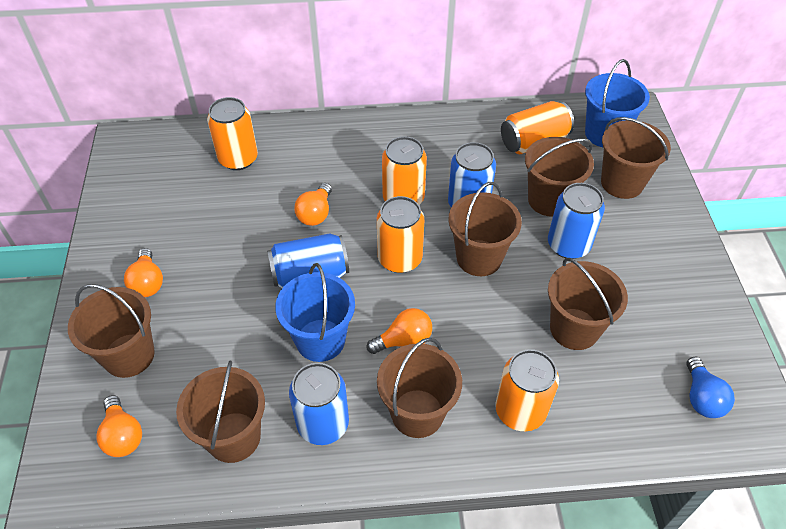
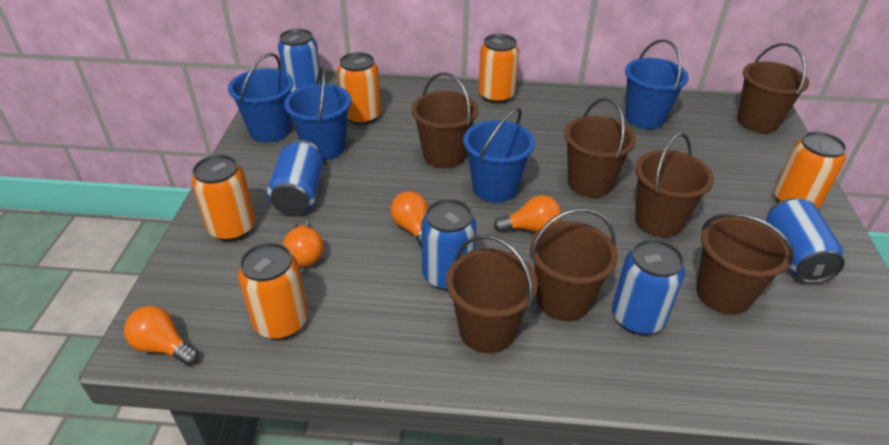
blue bucket: 2 -> 4
blue can: 4 -> 5
blue light bulb: 1 -> 0

